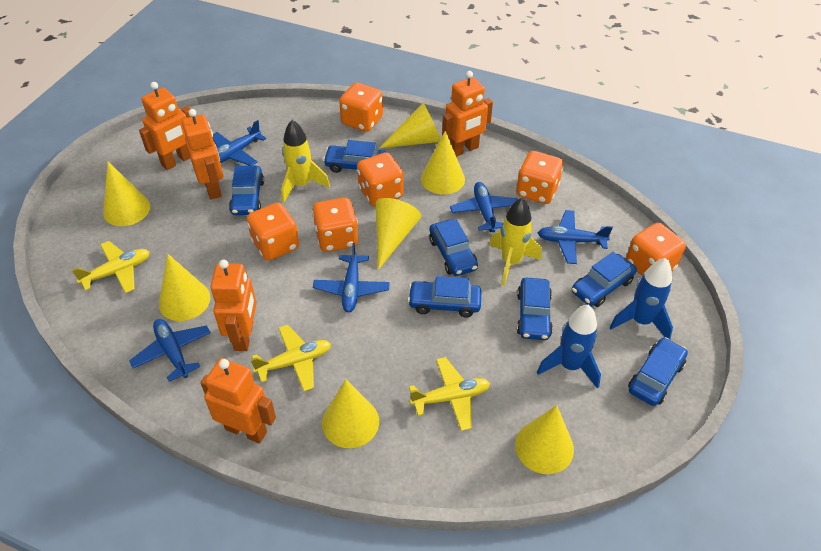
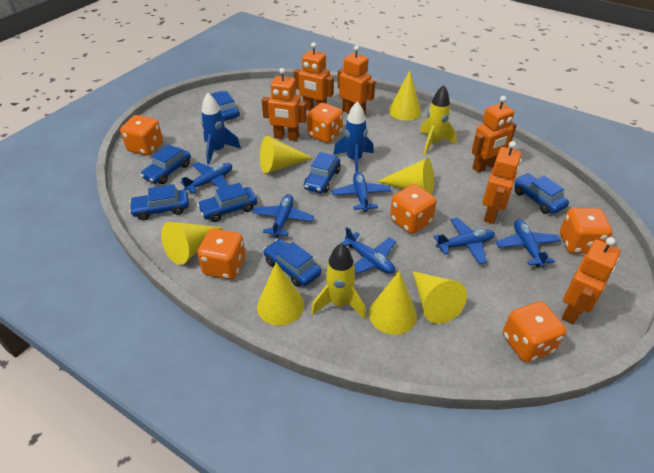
blue plane: 5 -> 6
orange robot: 5 -> 6
yellow plane: 3 -> 0

